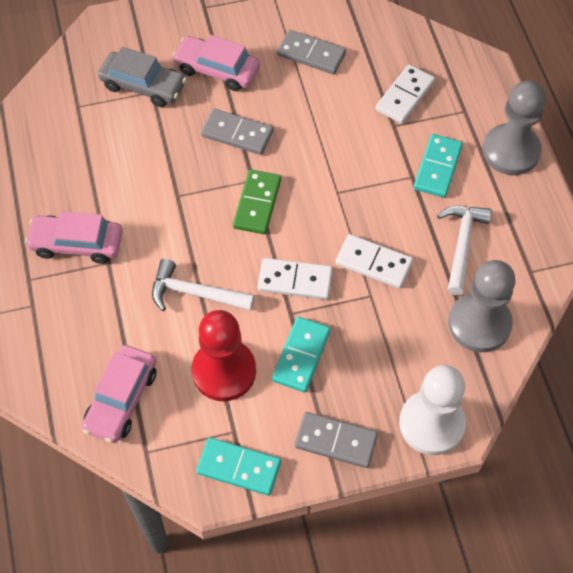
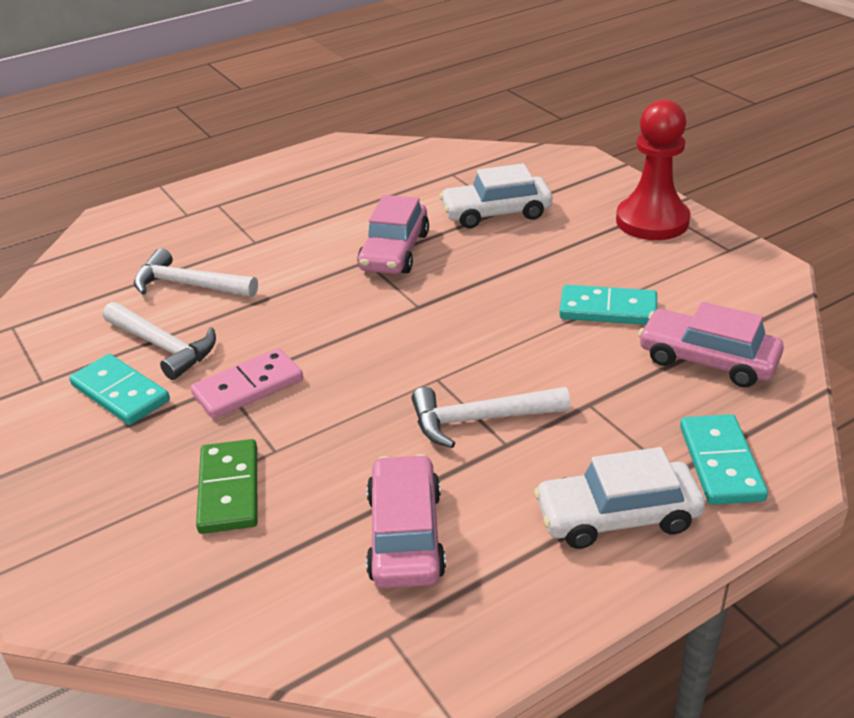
grey car: 1 -> 0
grey domino: 3 -> 0
grey pawn: 2 -> 0
pink domino: 0 -> 1
white car: 0 -> 2
white domino: 3 -> 0
white hammer: 2 -> 3
white pawn: 1 -> 0

